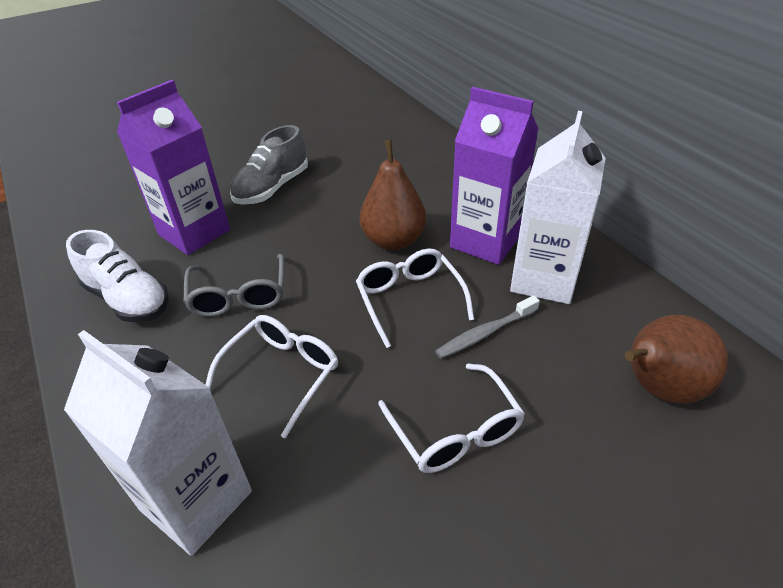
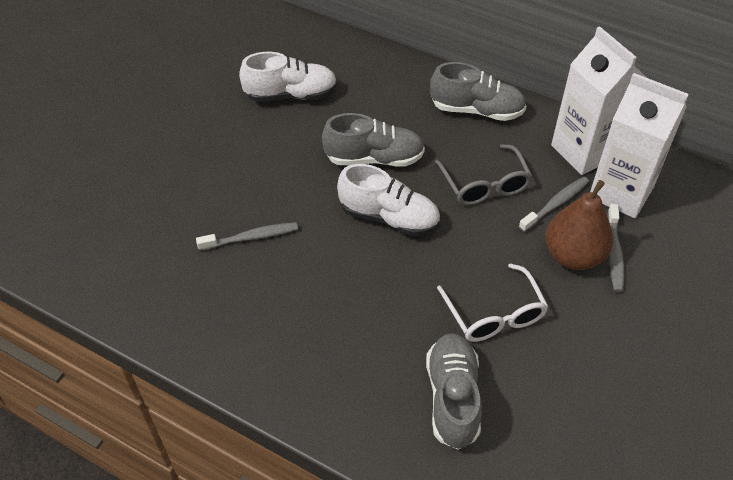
brown pear: 2 -> 1
grey shoe: 1 -> 3
grey toothbrush: 1 -> 3
purple carton: 2 -> 0
white glasses: 3 -> 1
white shoe: 1 -> 2

